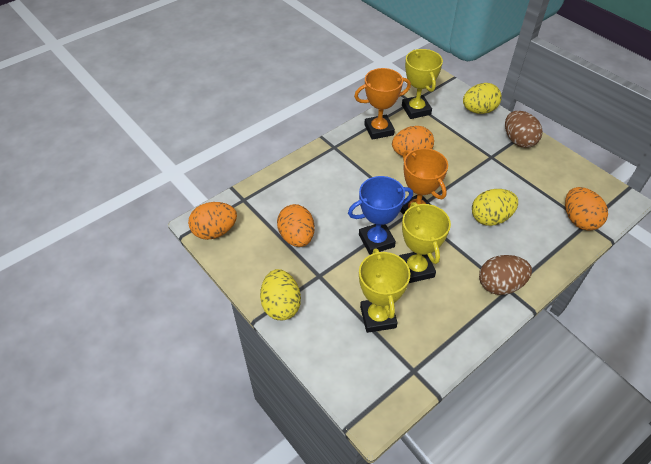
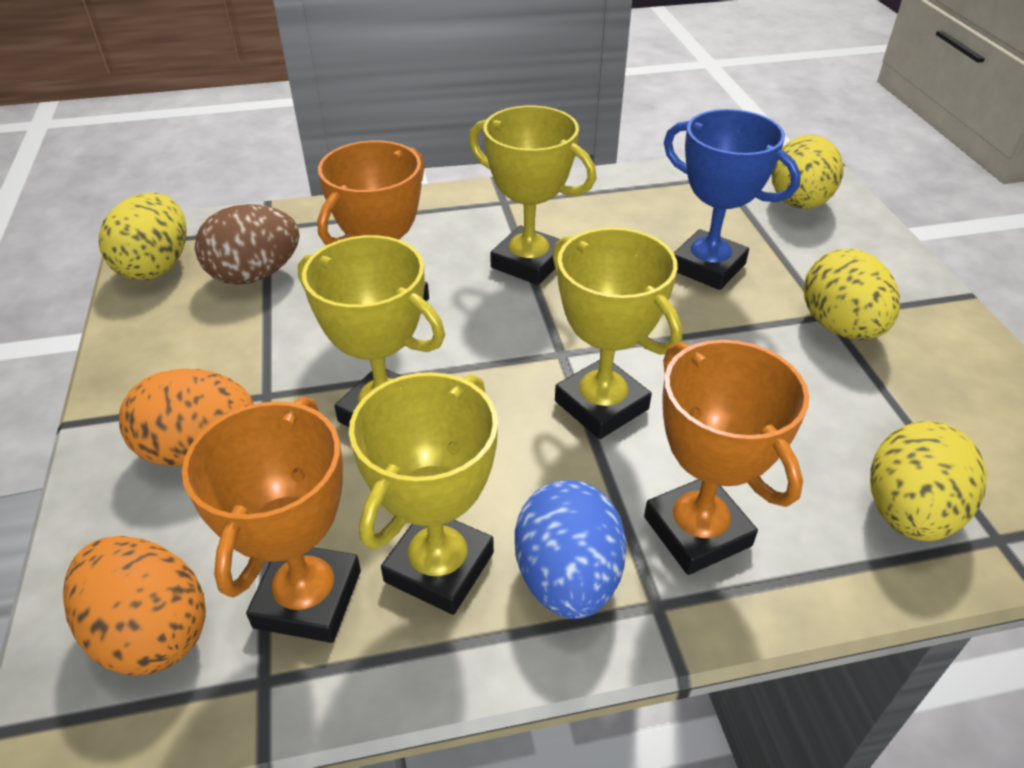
blue egg: 0 -> 1
brown egg: 2 -> 1
orange egg: 4 -> 2
orange trophy: 2 -> 3
yellow egg: 3 -> 4
yellow trophy: 3 -> 4

